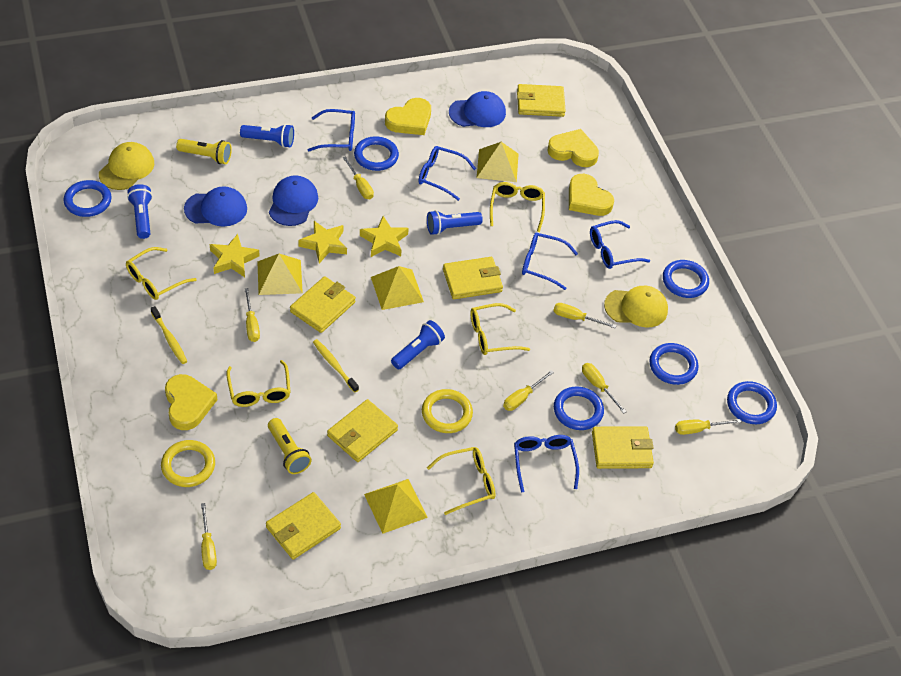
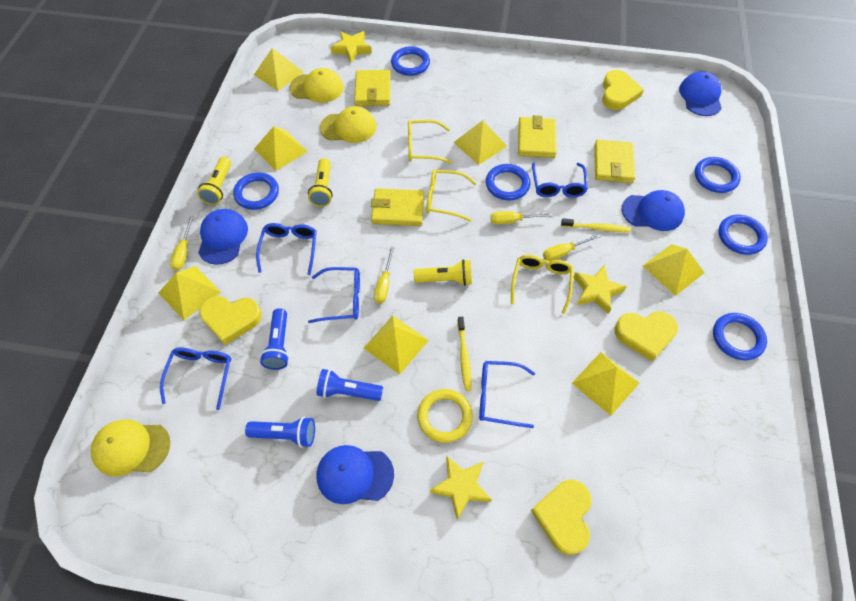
blue cap: 3 -> 4
blue flashlight: 4 -> 3
yellow cap: 2 -> 3
yellow flashlight: 2 -> 3
yellow glasses: 5 -> 3
yellow pyramid: 4 -> 7
yellow ring: 2 -> 1
yellow screwdriver: 7 -> 4
yellow wallet: 6 -> 4

